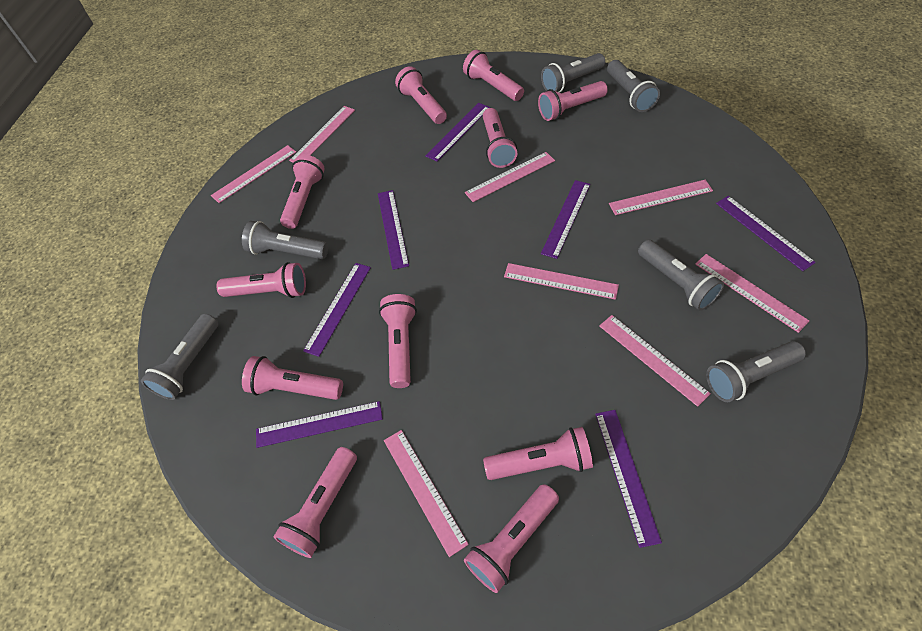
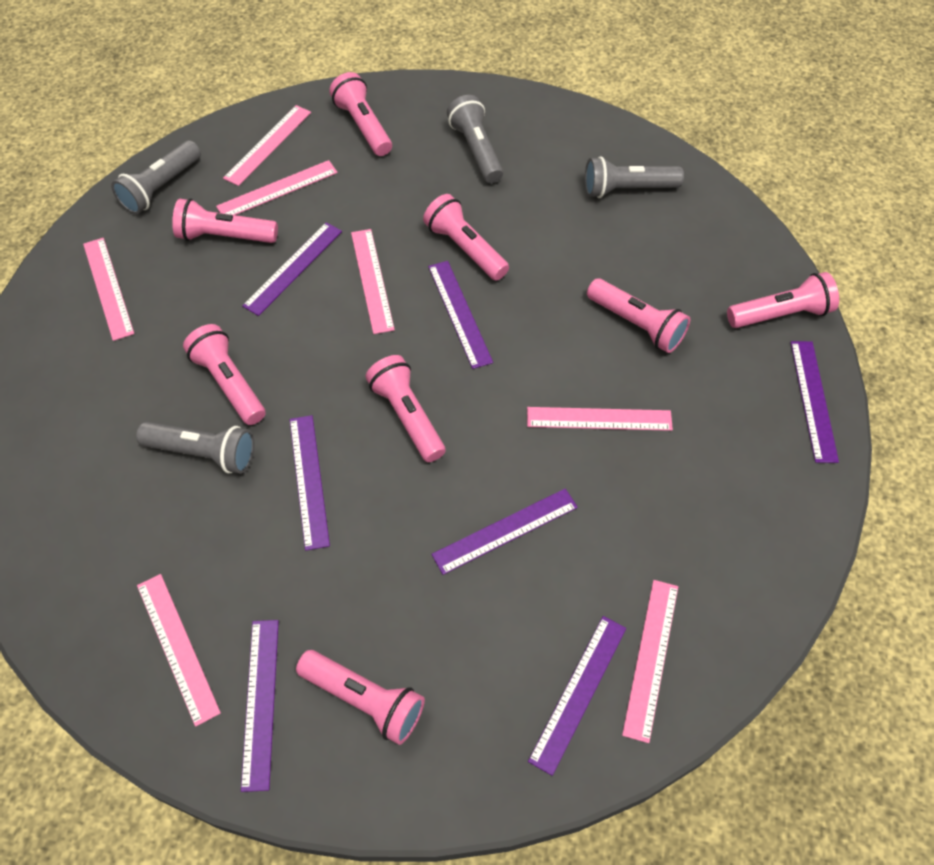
grey flashlight: 6 -> 4
pink flashlight: 11 -> 8
pink ruler: 8 -> 7

